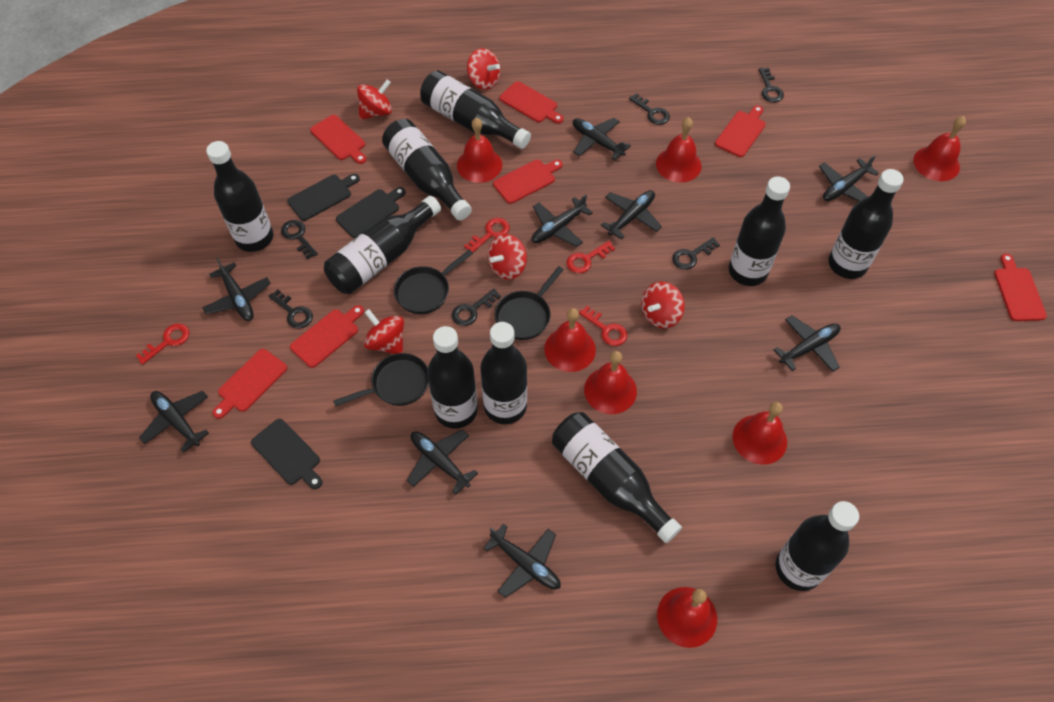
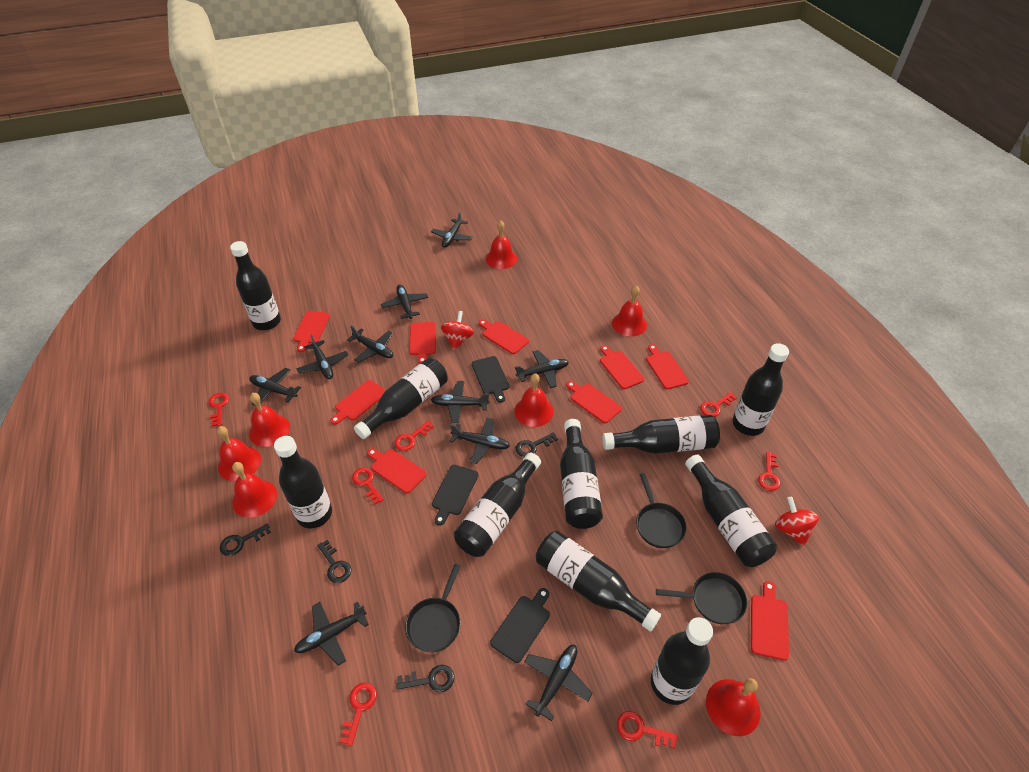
black key: 6 -> 4
black plane: 9 -> 10
red cutting board: 7 -> 9
red key: 4 -> 7
red spinning top: 5 -> 2

